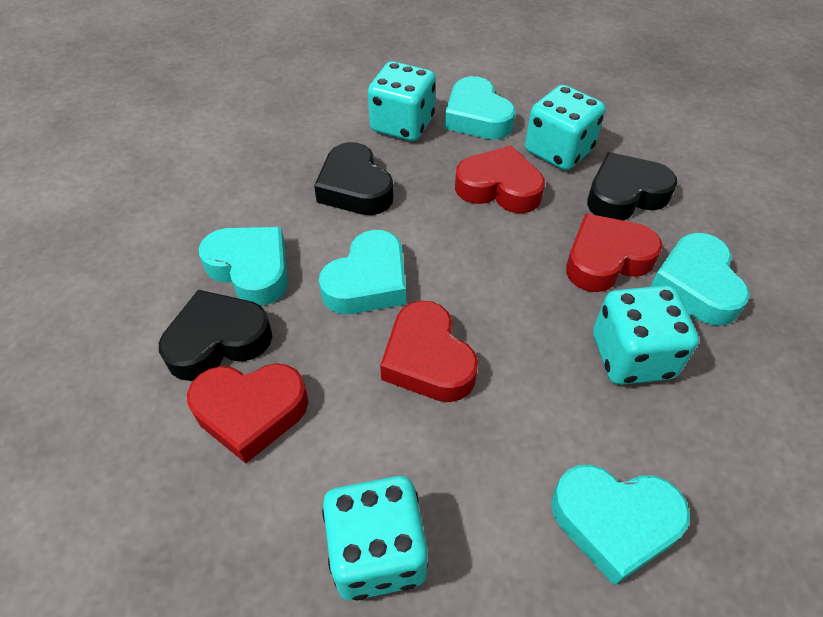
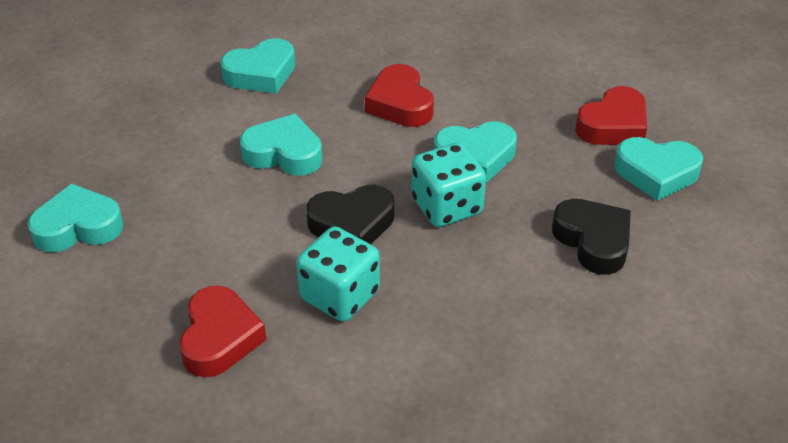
black heart: 3 -> 2
red heart: 4 -> 3
turquoise dice: 4 -> 2

